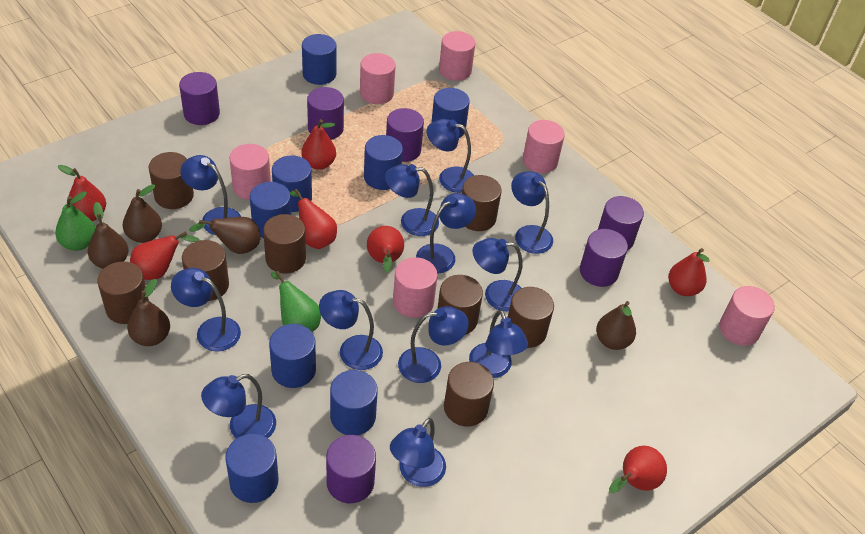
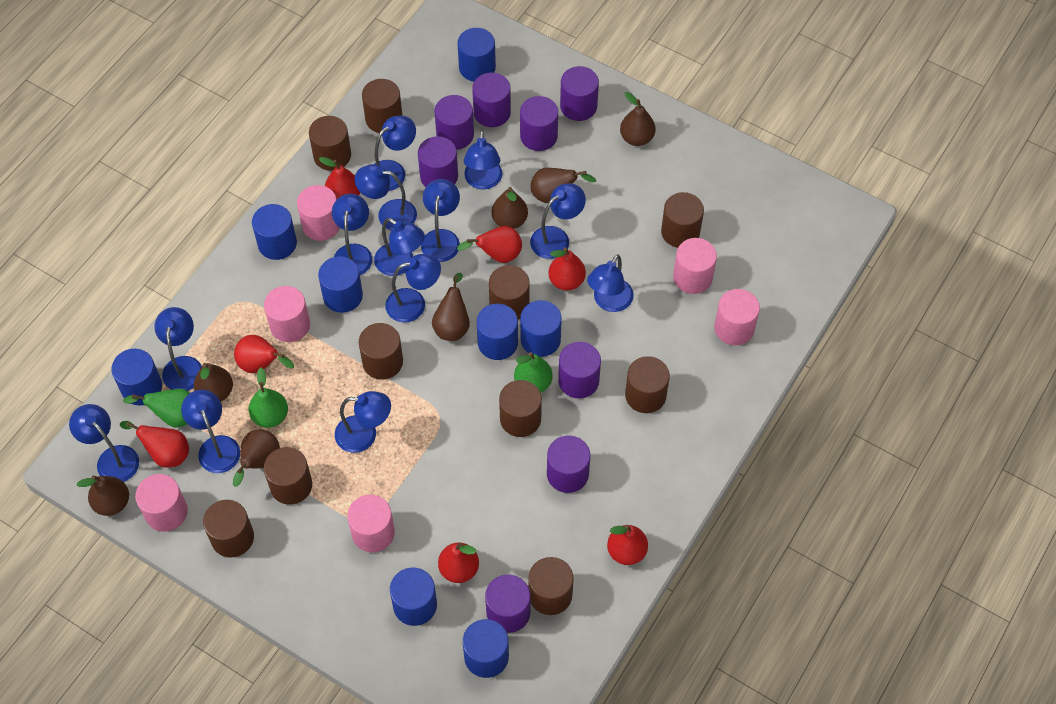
blue lamp: 12 -> 13
brown cylinder: 8 -> 10
brown pear: 5 -> 7
green pear: 2 -> 3
purple cylinder: 6 -> 8

